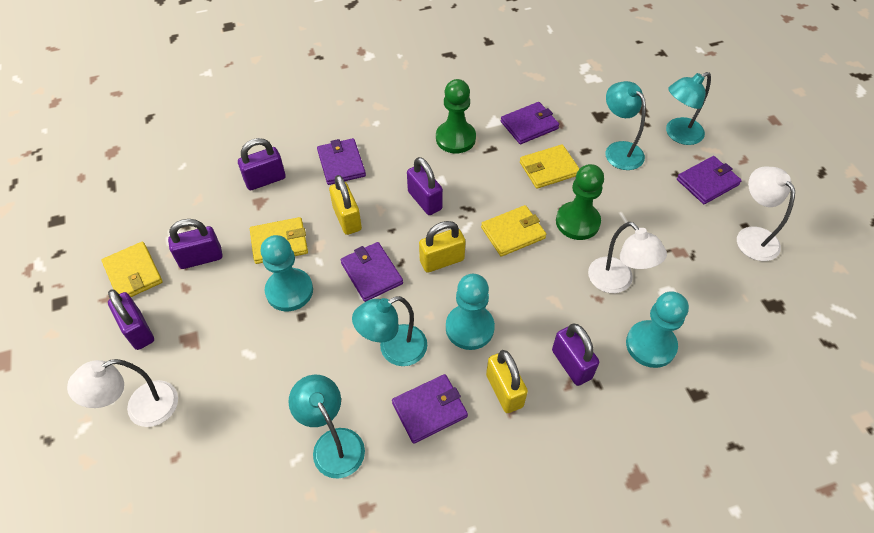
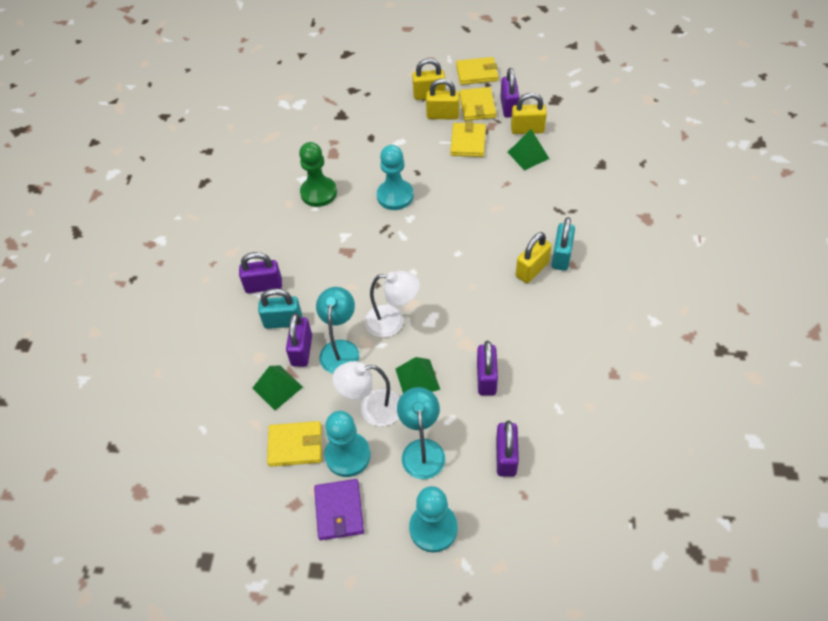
green pawn: 2 -> 1
green pyramid: 0 -> 3
purple wallet: 5 -> 1
turquoise lamp: 4 -> 2
turquoise padlock: 0 -> 2
white lamp: 3 -> 2
yellow padlock: 3 -> 4

